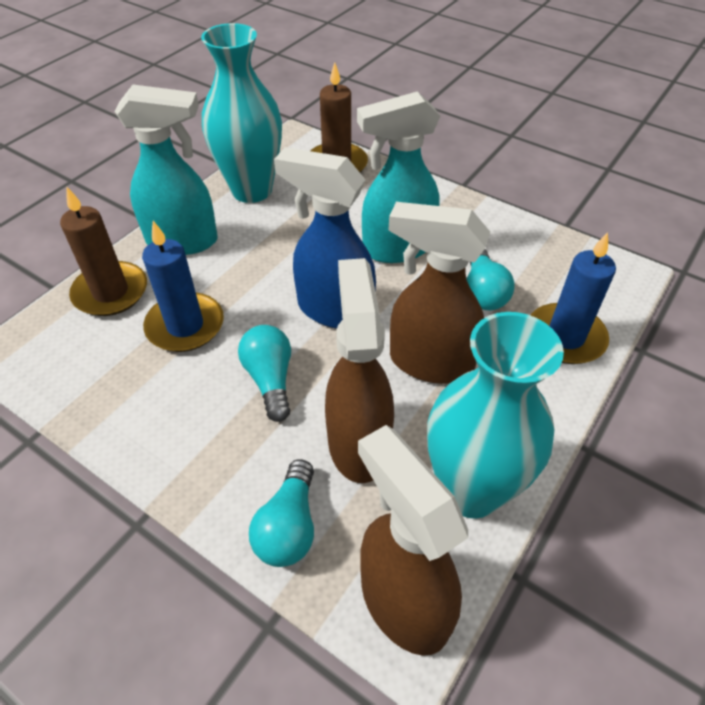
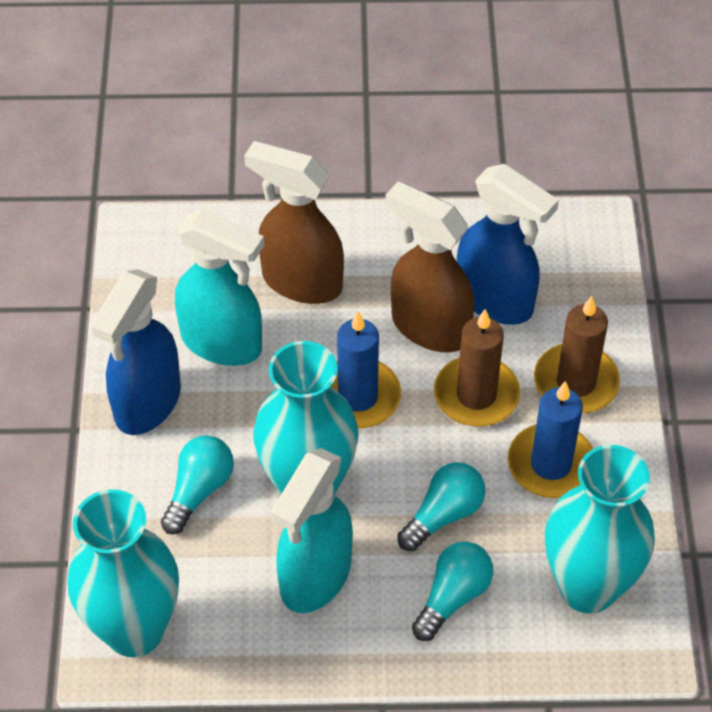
blue spray bottle: 1 -> 2
brown spray bottle: 3 -> 2
turquoise vase: 2 -> 3

